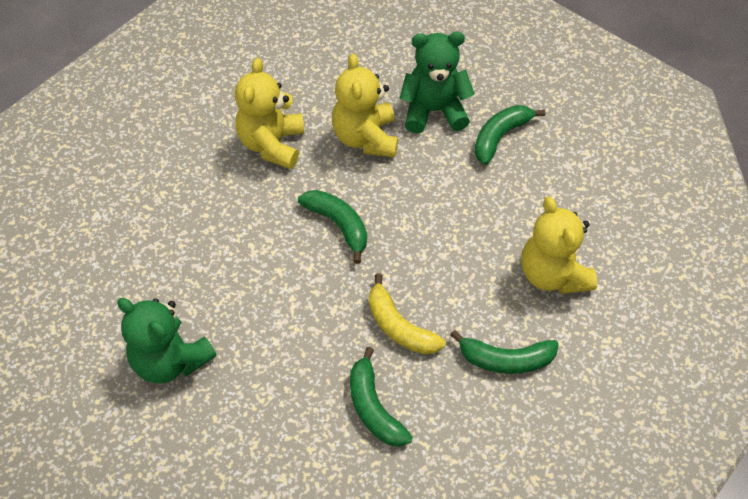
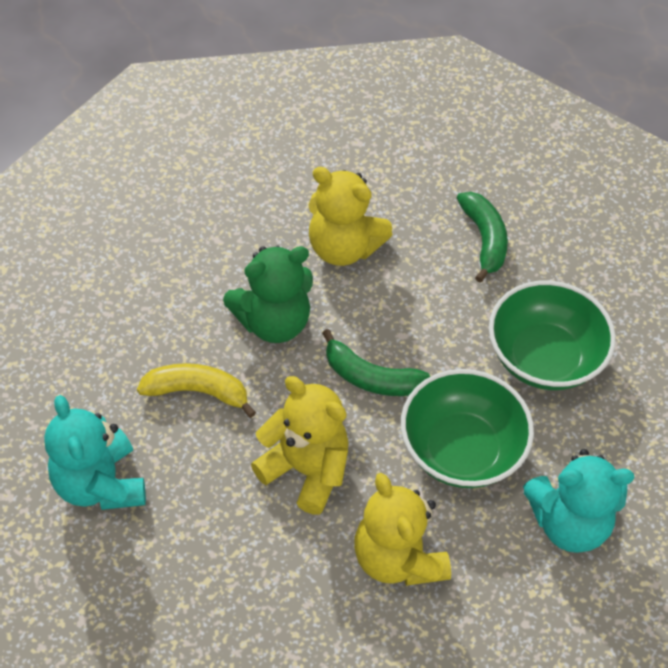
green banana: 4 -> 2
green bowl: 0 -> 2
green teddy bear: 2 -> 1
turquoise teddy bear: 0 -> 2

